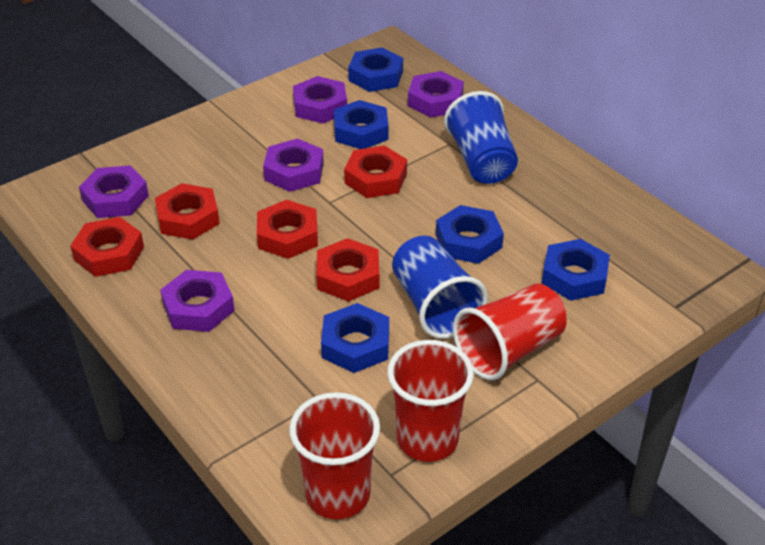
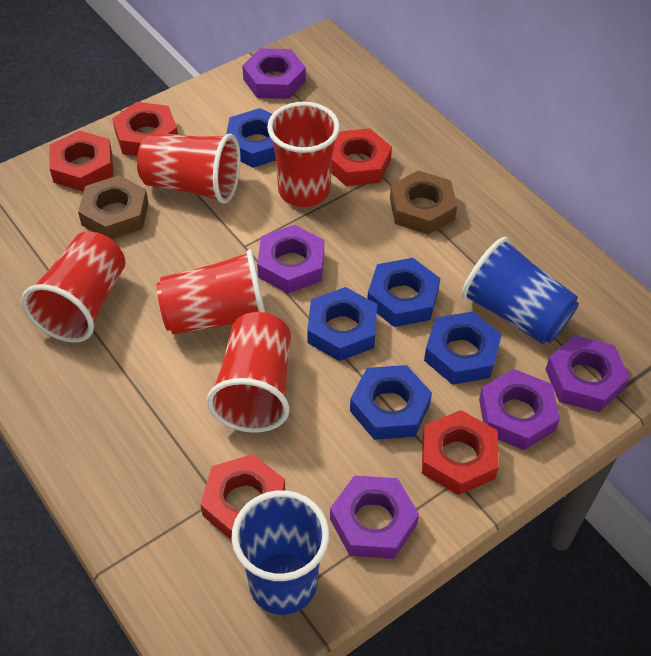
brown nut: 0 -> 2
red cup: 3 -> 5

